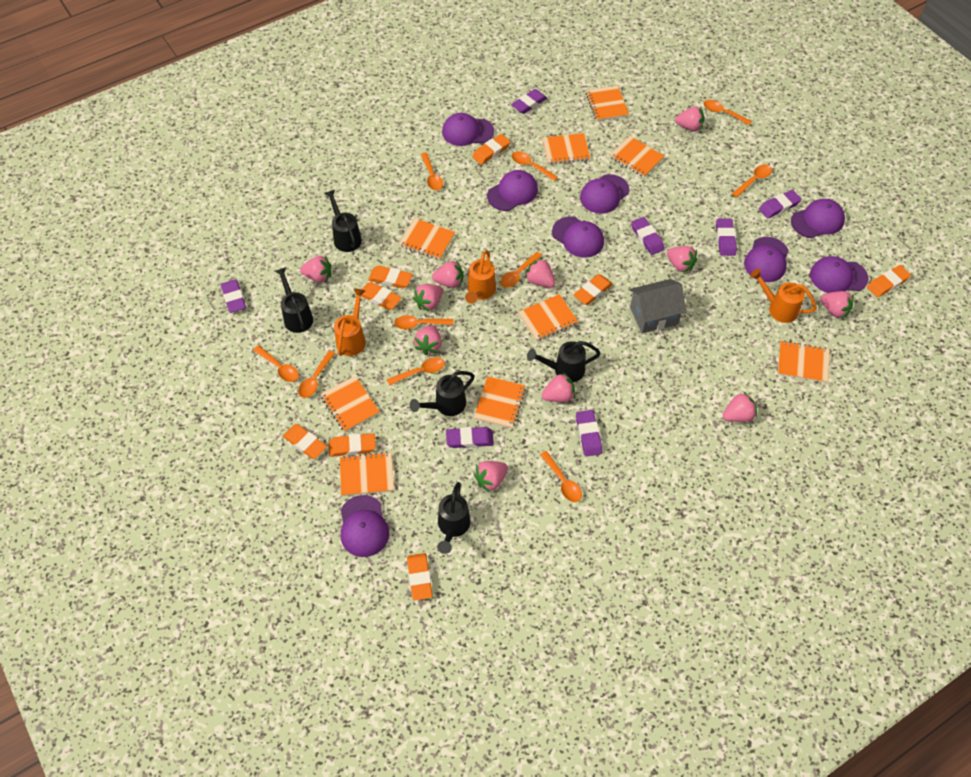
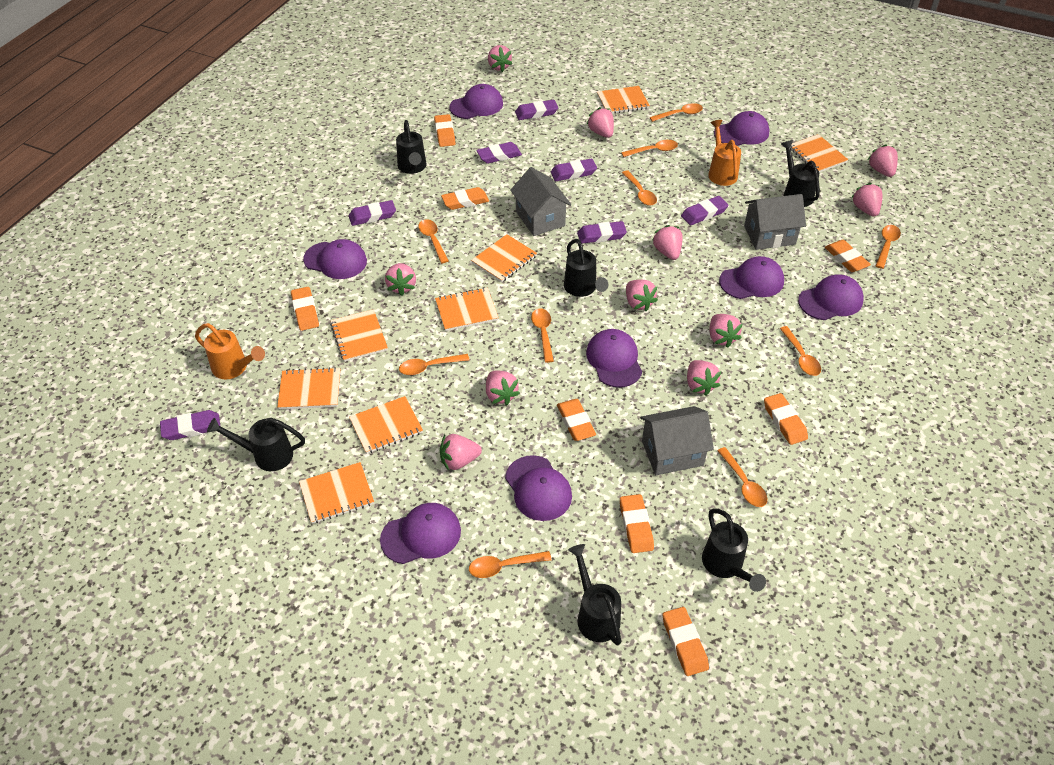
black watering can: 5 -> 6
grey house: 1 -> 3
orange notebook: 9 -> 8
orange watering can: 3 -> 2

